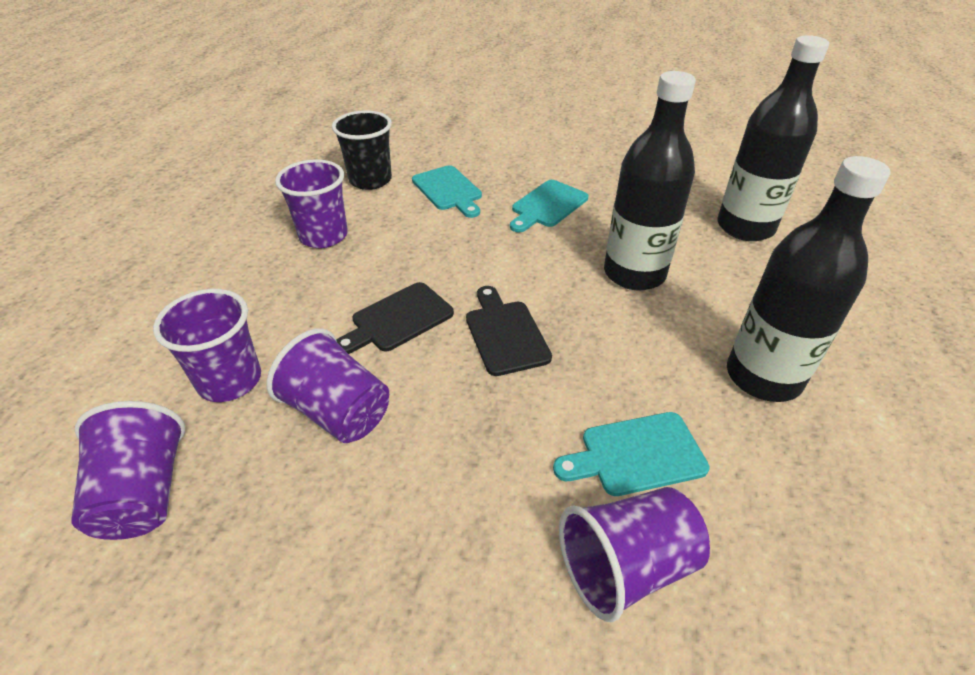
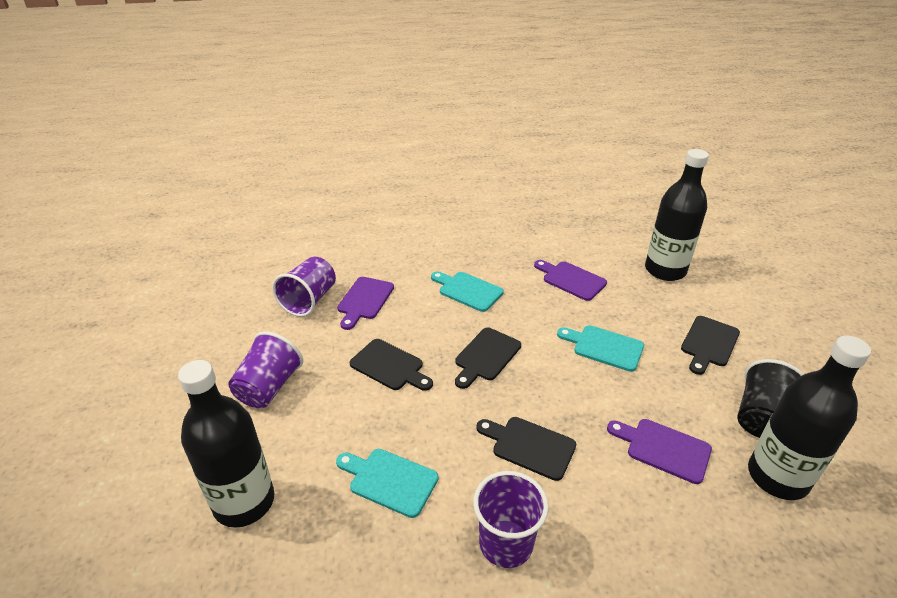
black cutting board: 2 -> 4
purple cup: 5 -> 3
purple cutting board: 0 -> 3

